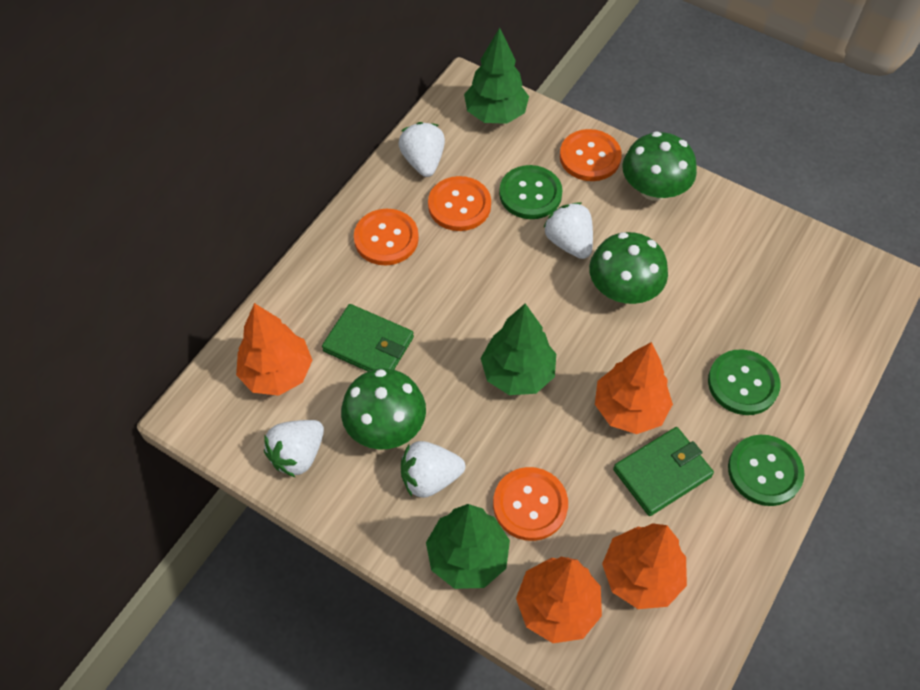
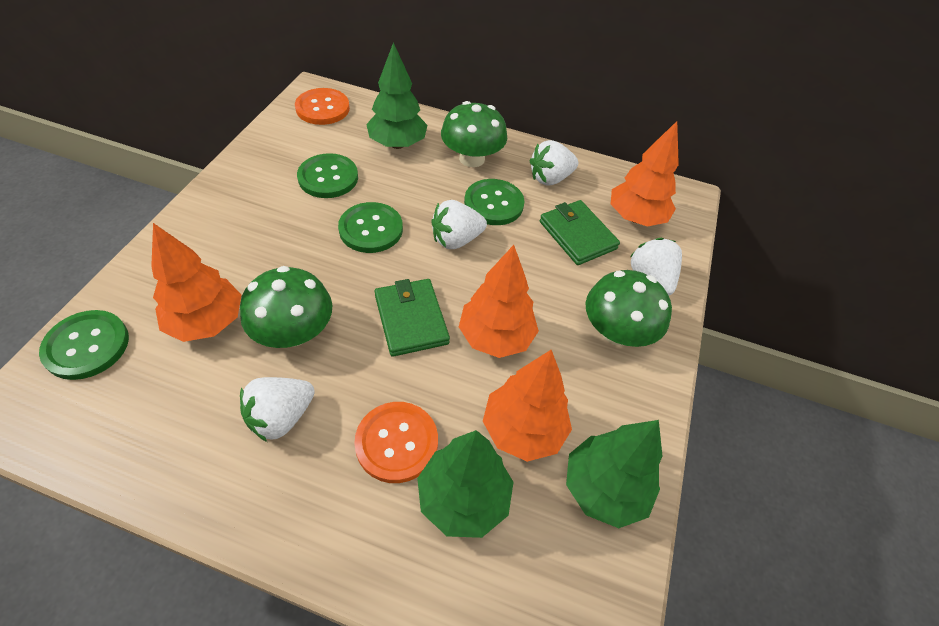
green button: 3 -> 4
orange button: 4 -> 2

